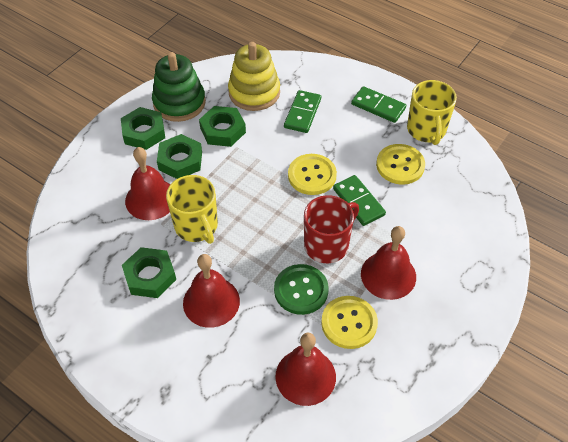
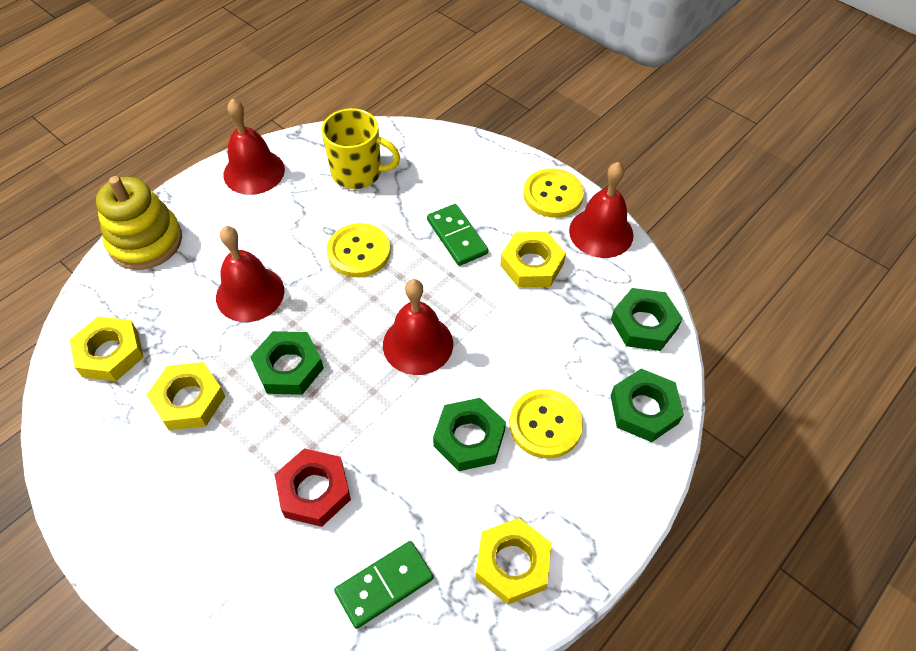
green button: 1 -> 0
green domino: 3 -> 2
green stacking toy: 1 -> 0
red mug: 1 -> 0
red nut: 0 -> 1
yellow mug: 2 -> 1
yellow nut: 0 -> 4

